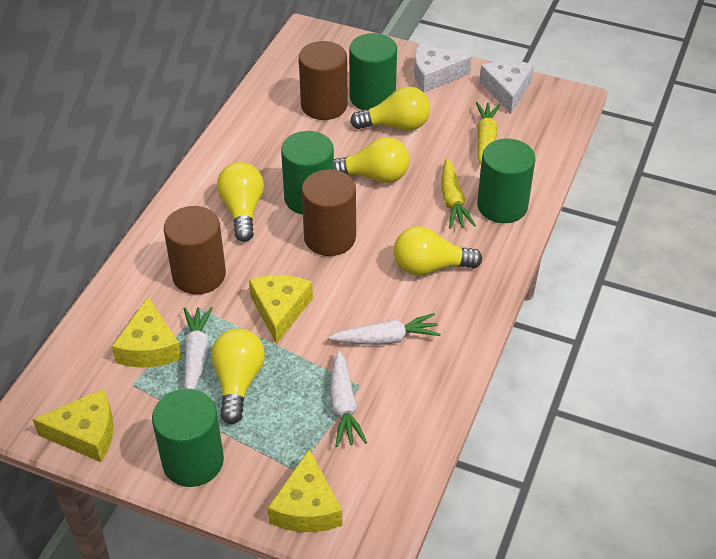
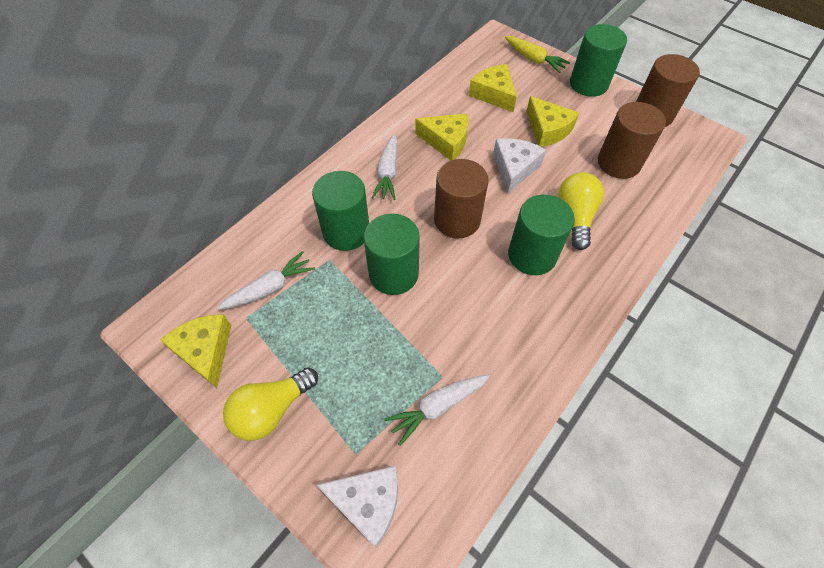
yellow carrot: 2 -> 1
yellow light bulb: 5 -> 2

